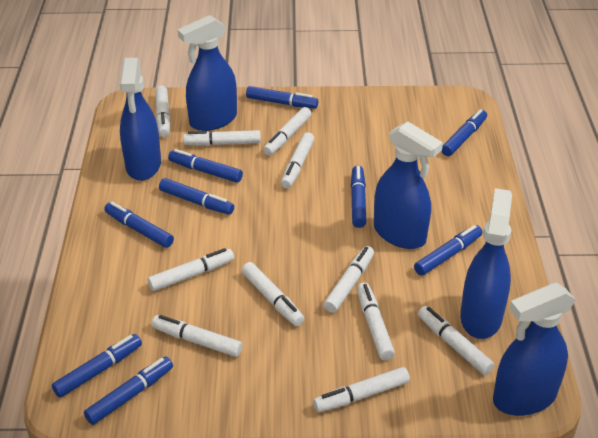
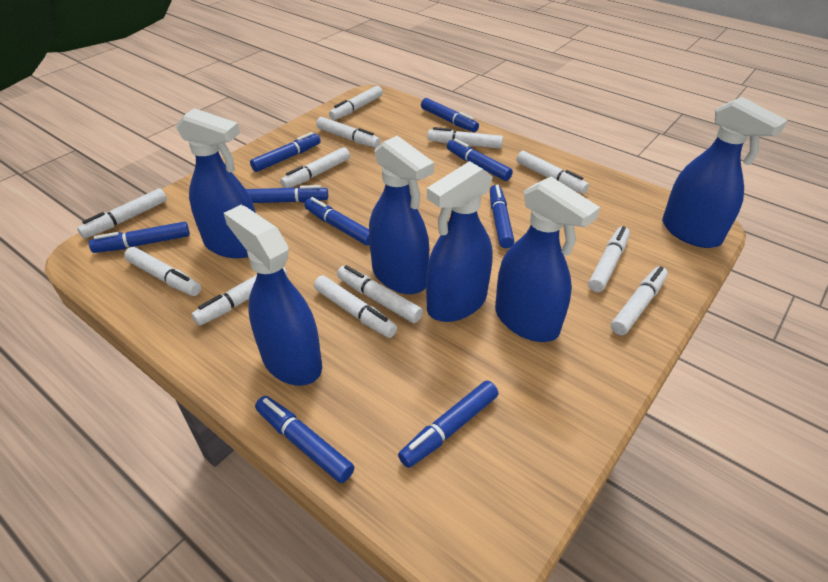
blue spray bottle: 5 -> 6
white marker: 11 -> 12

